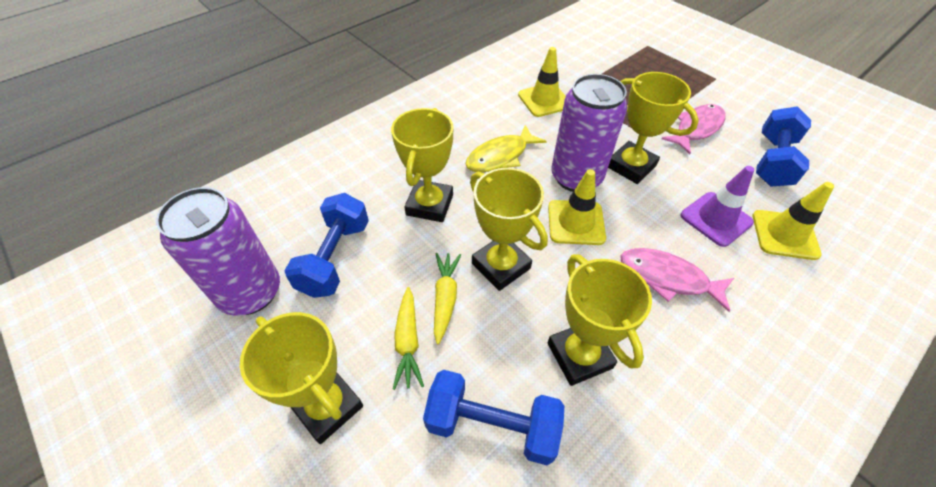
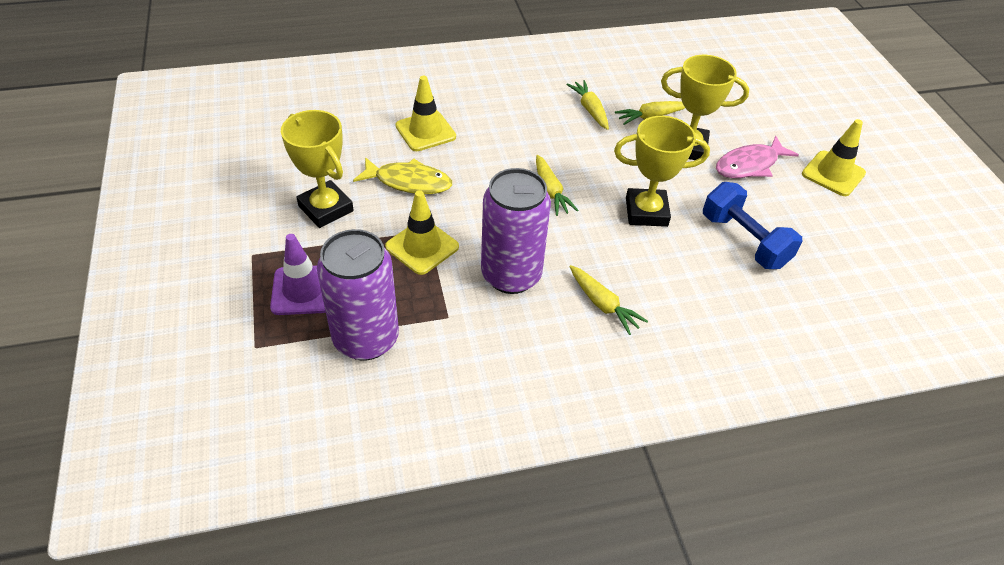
blue dumbbell: 3 -> 1
pink fish: 2 -> 1
yellow carrot: 2 -> 4
yellow trophy: 5 -> 3

